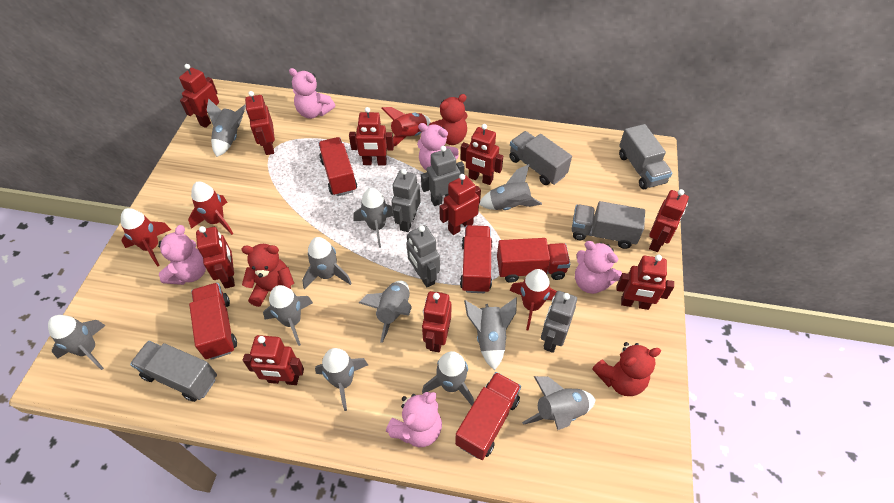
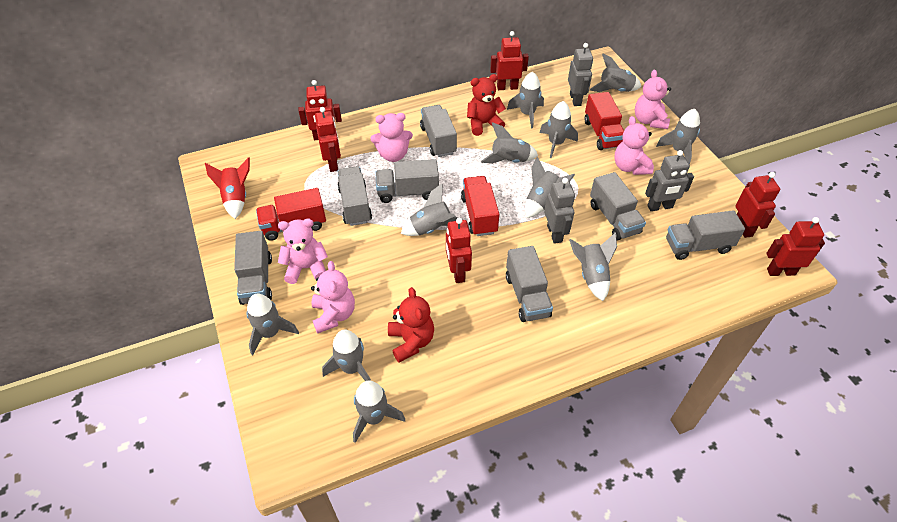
grey robot: 4 -> 3
grey truck: 4 -> 7
red robot: 10 -> 6
red rocket: 4 -> 1
red teddy bear: 3 -> 2
red truck: 5 -> 3

